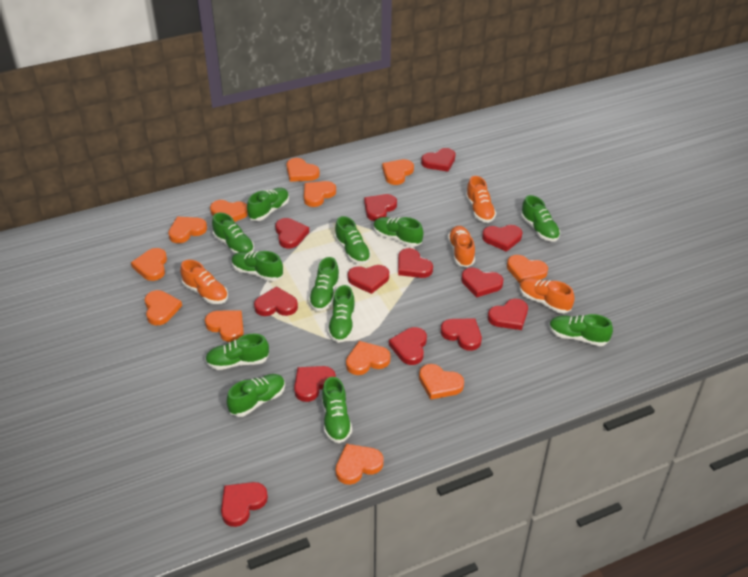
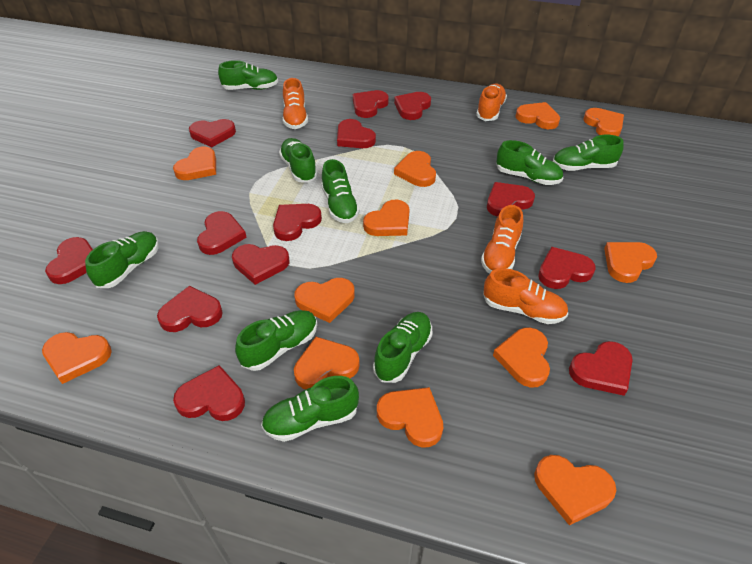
green shoe: 12 -> 9

